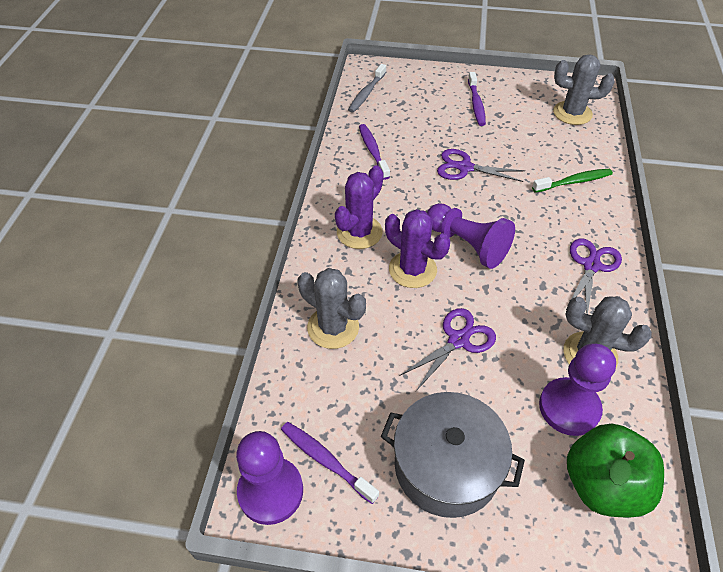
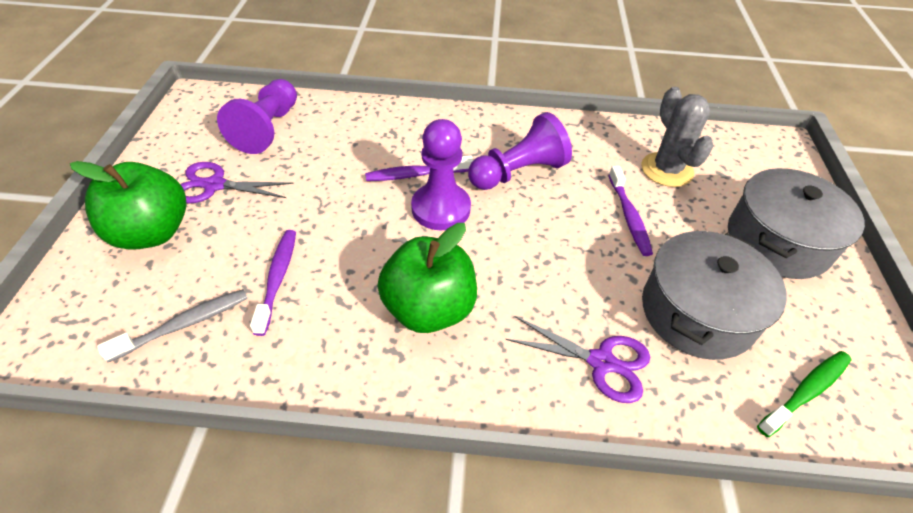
green apple: 1 -> 2
grey cactus: 3 -> 1
grey pot: 1 -> 2
purple cactus: 2 -> 0
purple scissors: 3 -> 2

